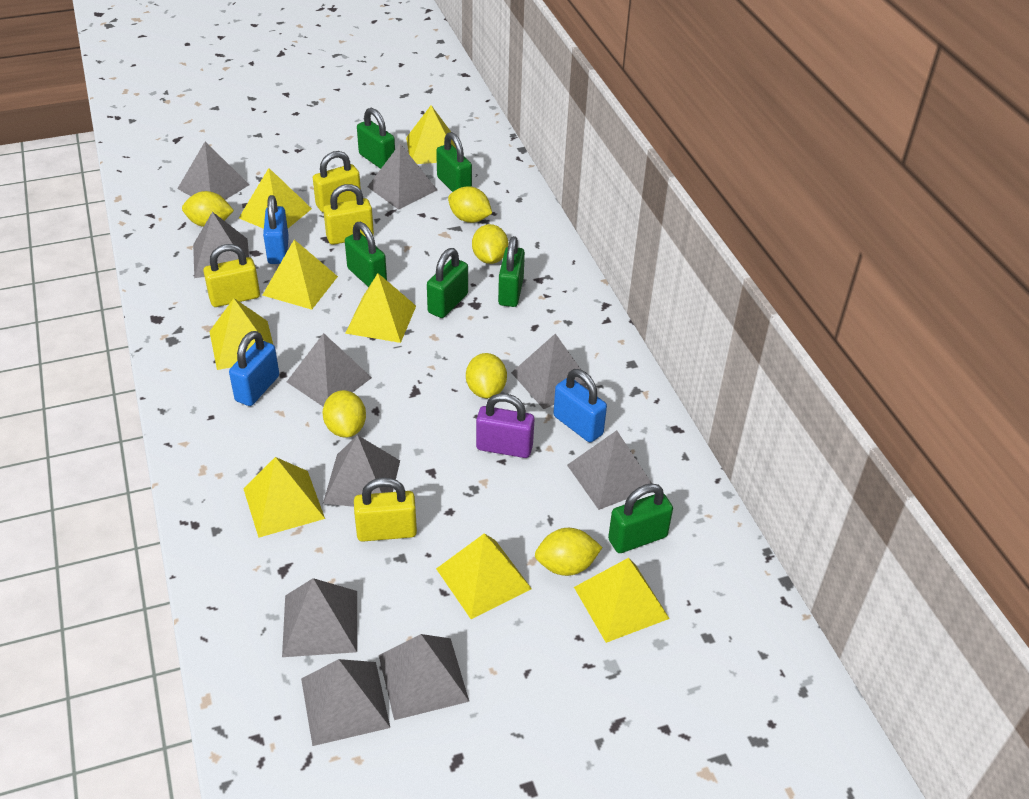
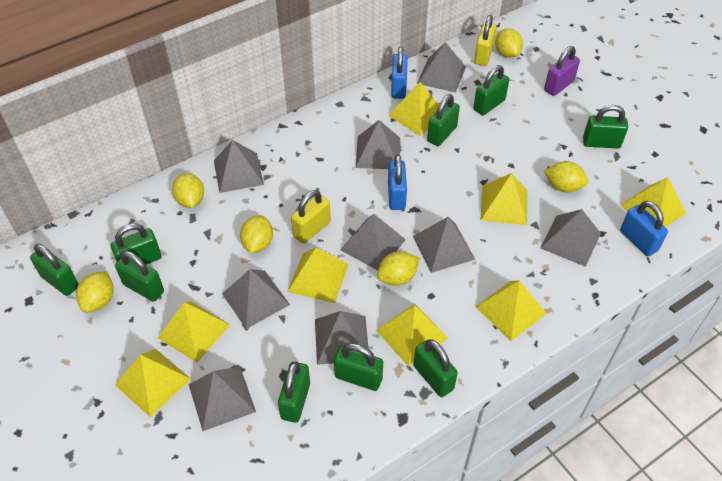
green padlock: 6 -> 9
grey pyramid: 10 -> 9
yellow padlock: 4 -> 2

